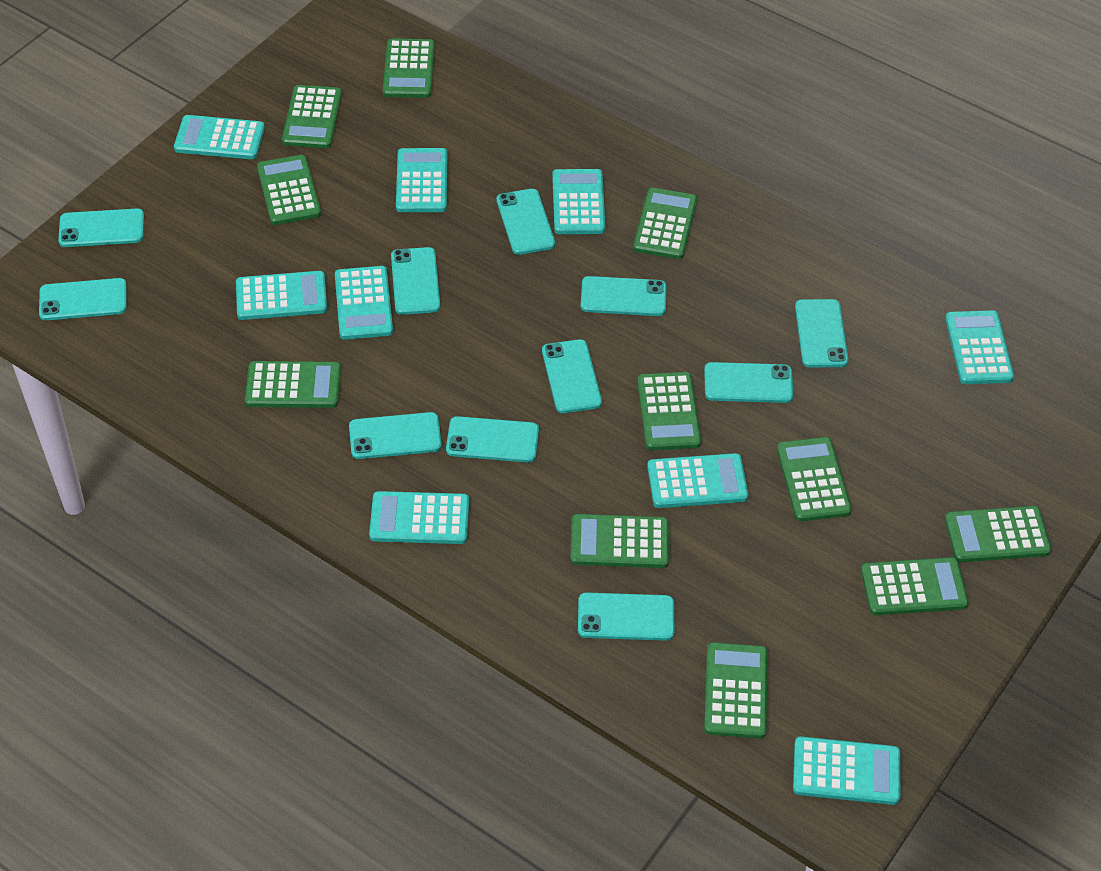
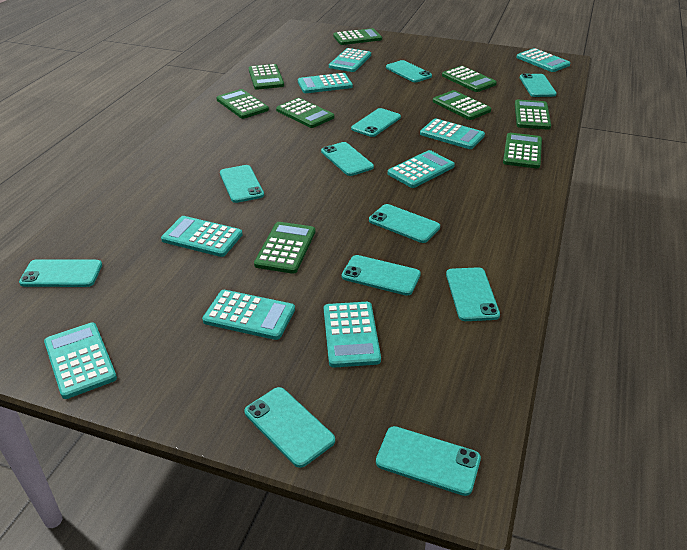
green calculator: 11 -> 9

